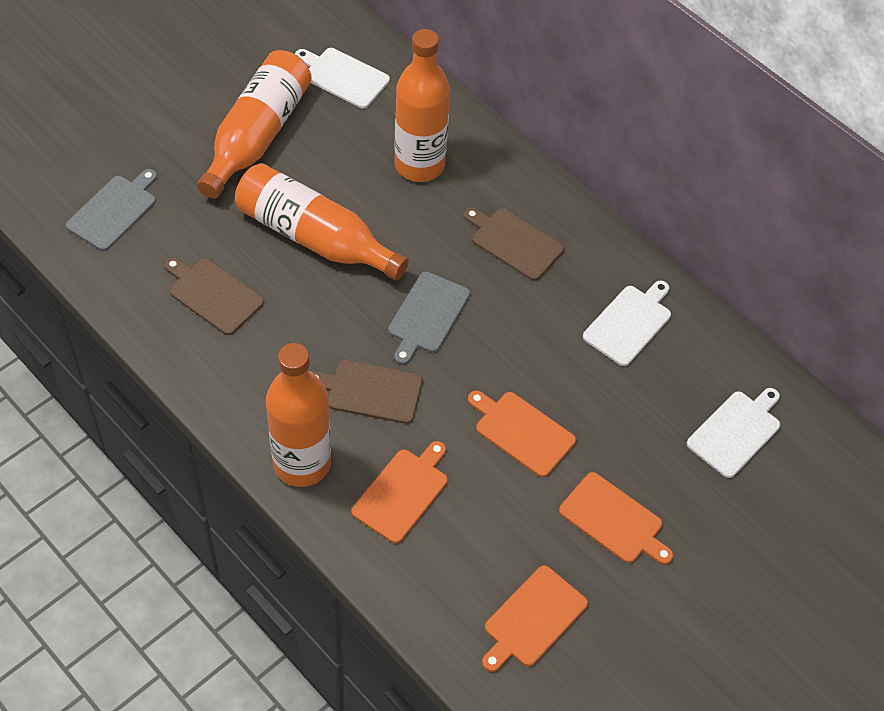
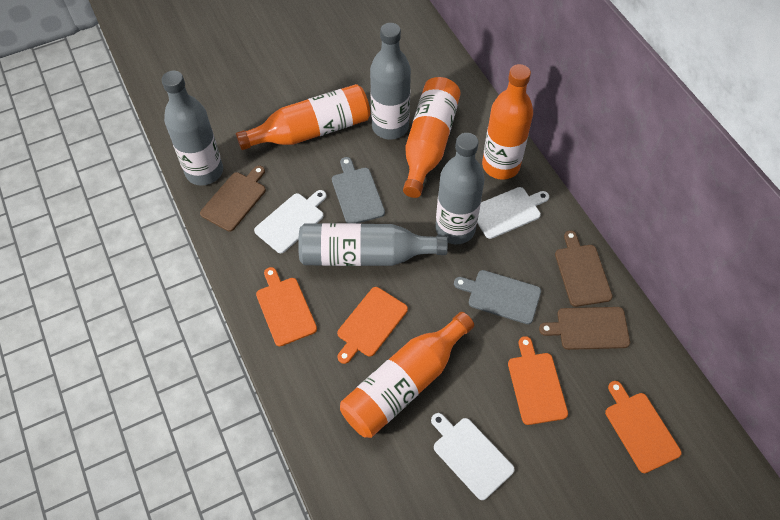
grey bottle: 0 -> 4

